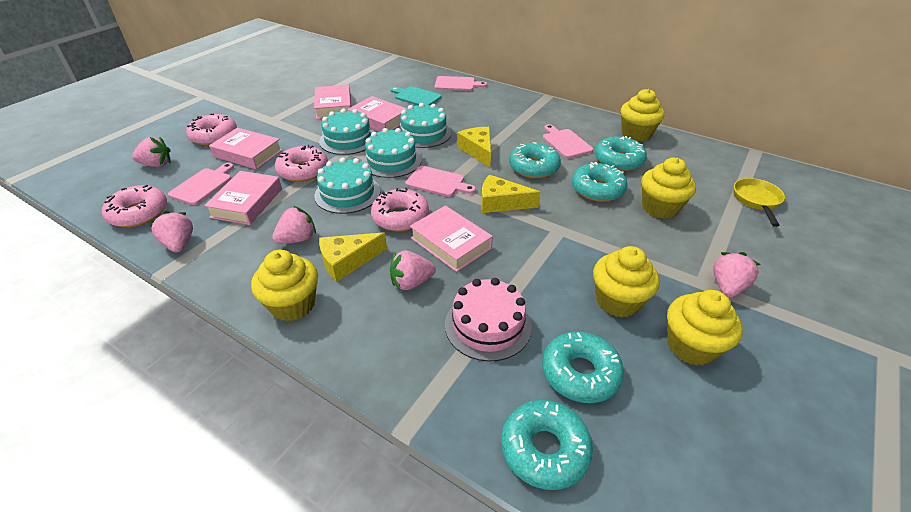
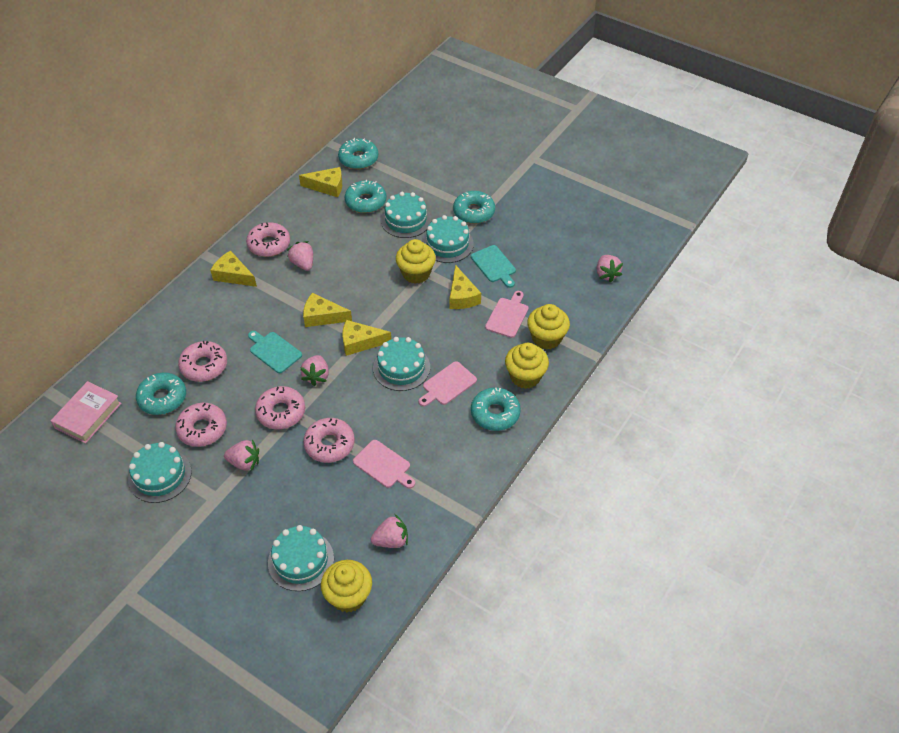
pink book: 5 -> 1
pink cake: 1 -> 0
pink cutting board: 4 -> 3
pink donut: 4 -> 5
turquoise cake: 4 -> 5
turquoise cutting board: 1 -> 2
yellow cheese: 3 -> 5
yellow cupcake: 5 -> 4
yellow pan: 1 -> 0

